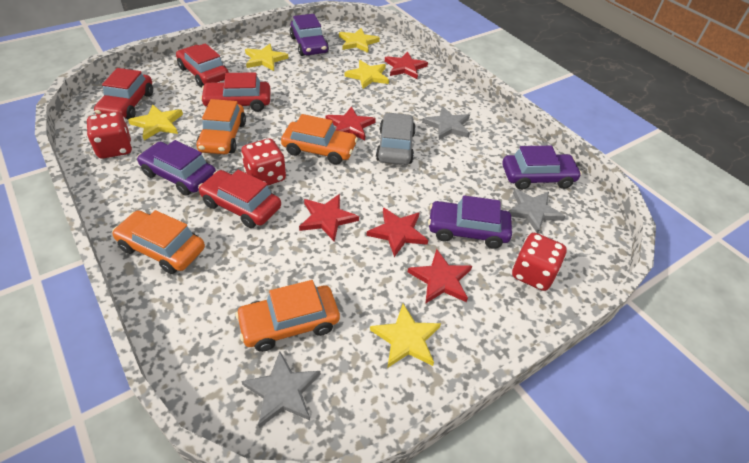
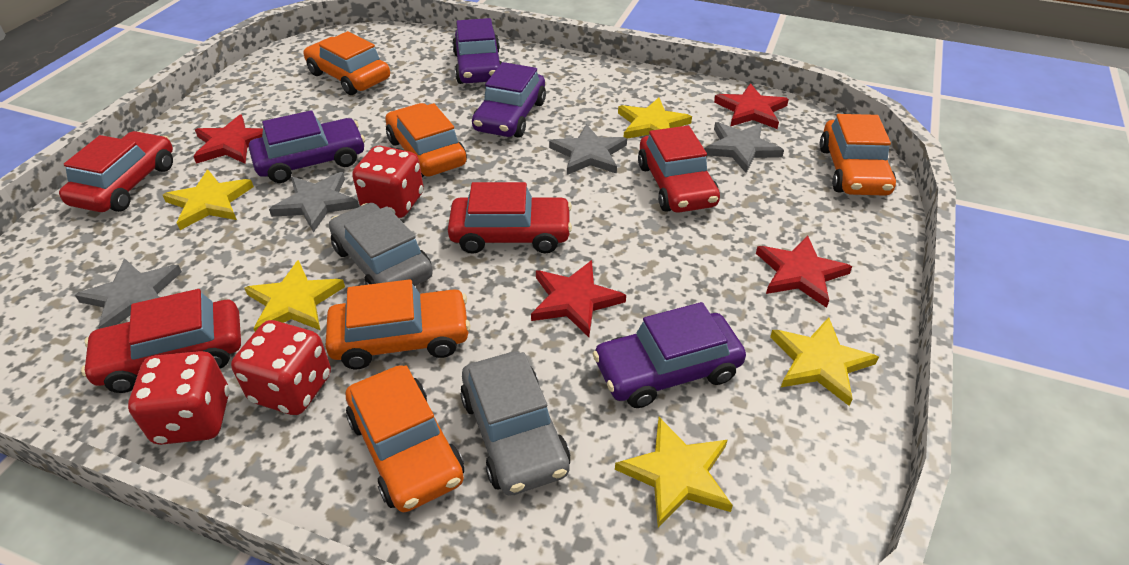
grey car: 1 -> 2
grey star: 3 -> 4
orange car: 4 -> 5
red star: 5 -> 4

